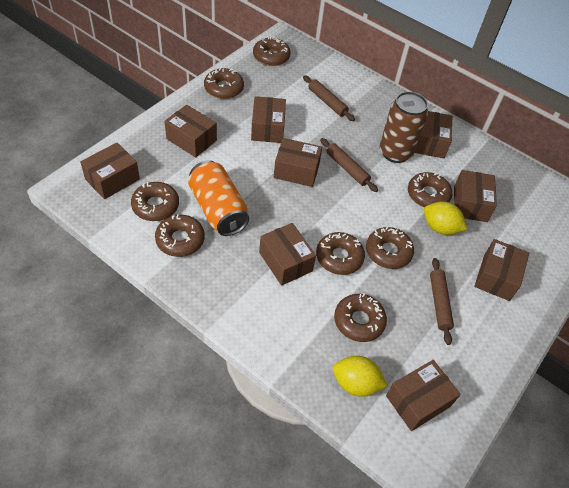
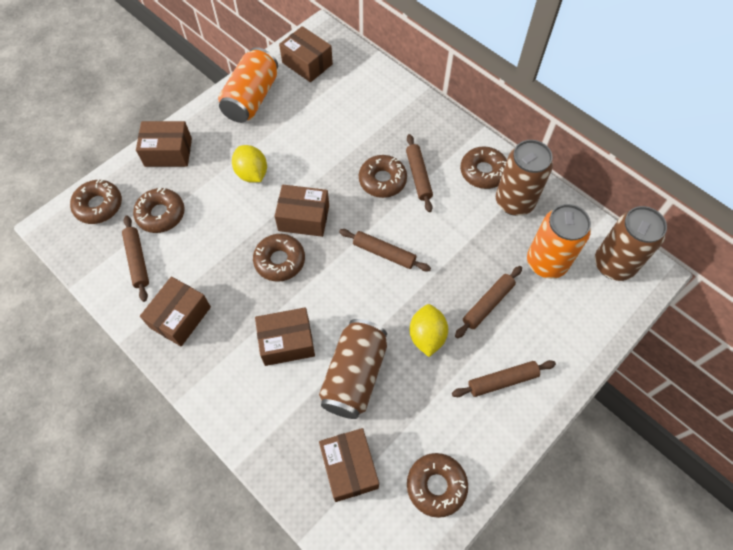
brown box: 9 -> 6
brown can: 1 -> 3
brown donut: 8 -> 6
brown rolling pin: 3 -> 5
orange can: 1 -> 2

